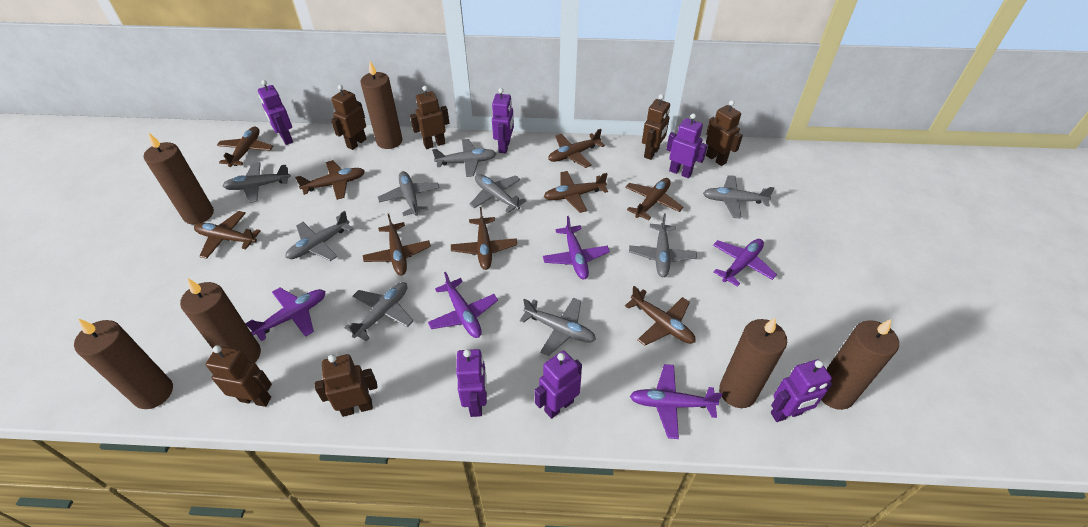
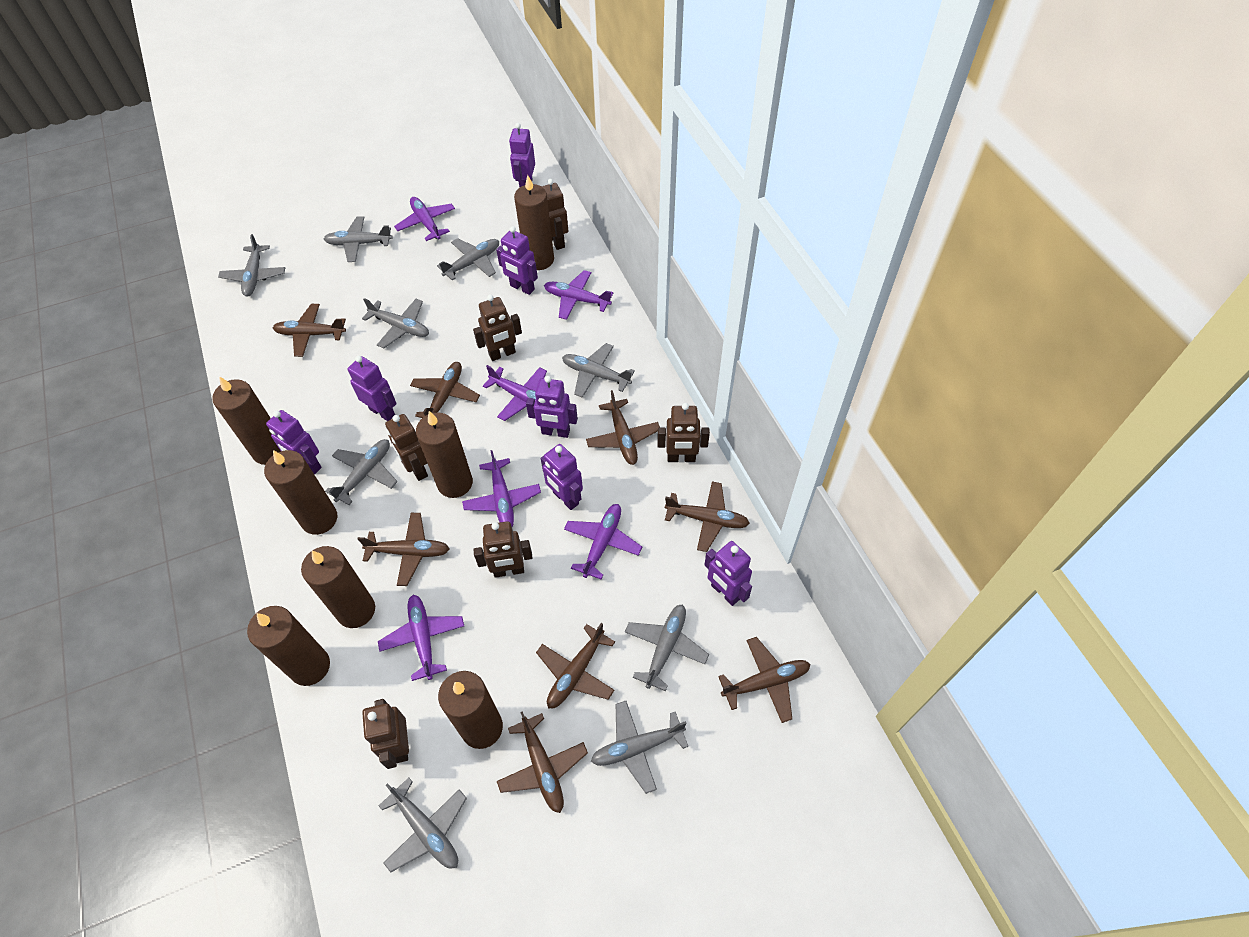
brown candle: 6 -> 7
brown plane: 9 -> 8
purple plane: 5 -> 6
purple robot: 6 -> 7

